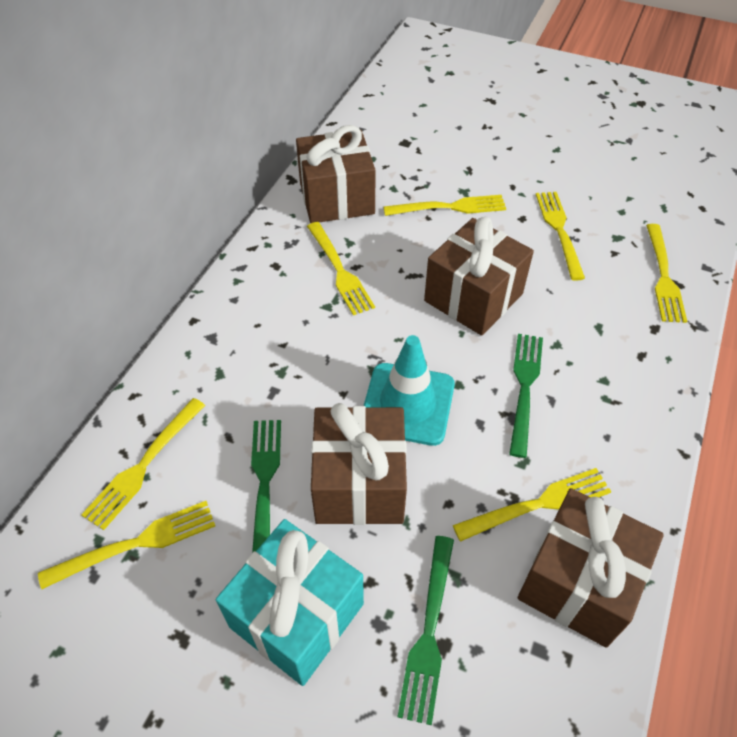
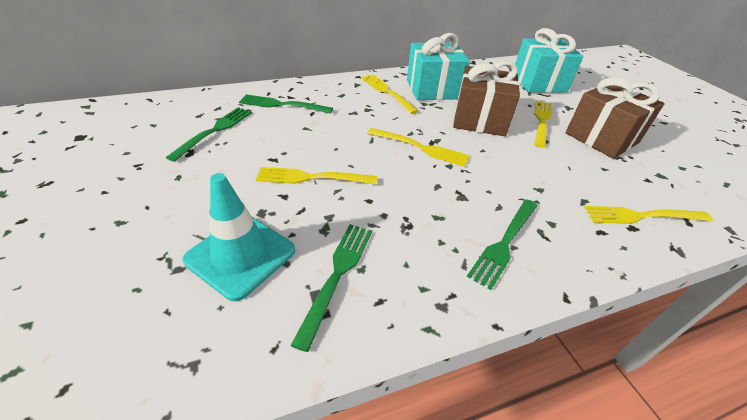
brown gift: 4 -> 2
green fork: 3 -> 4
turquoise gift: 1 -> 2
yellow fork: 7 -> 5

